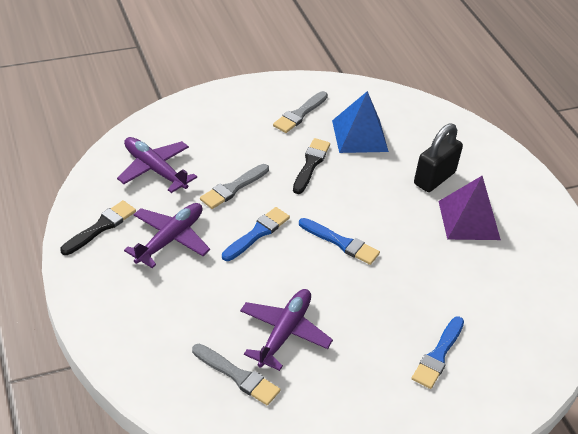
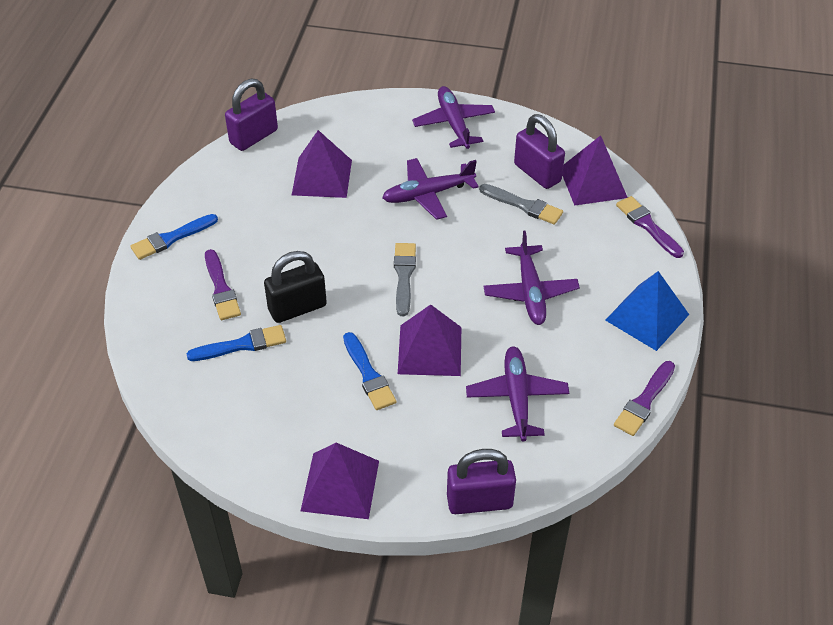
black brush: 2 -> 0
grey brush: 3 -> 2
purple brush: 0 -> 3
purple padlock: 0 -> 3
purple plane: 3 -> 4
purple pyramid: 1 -> 4

